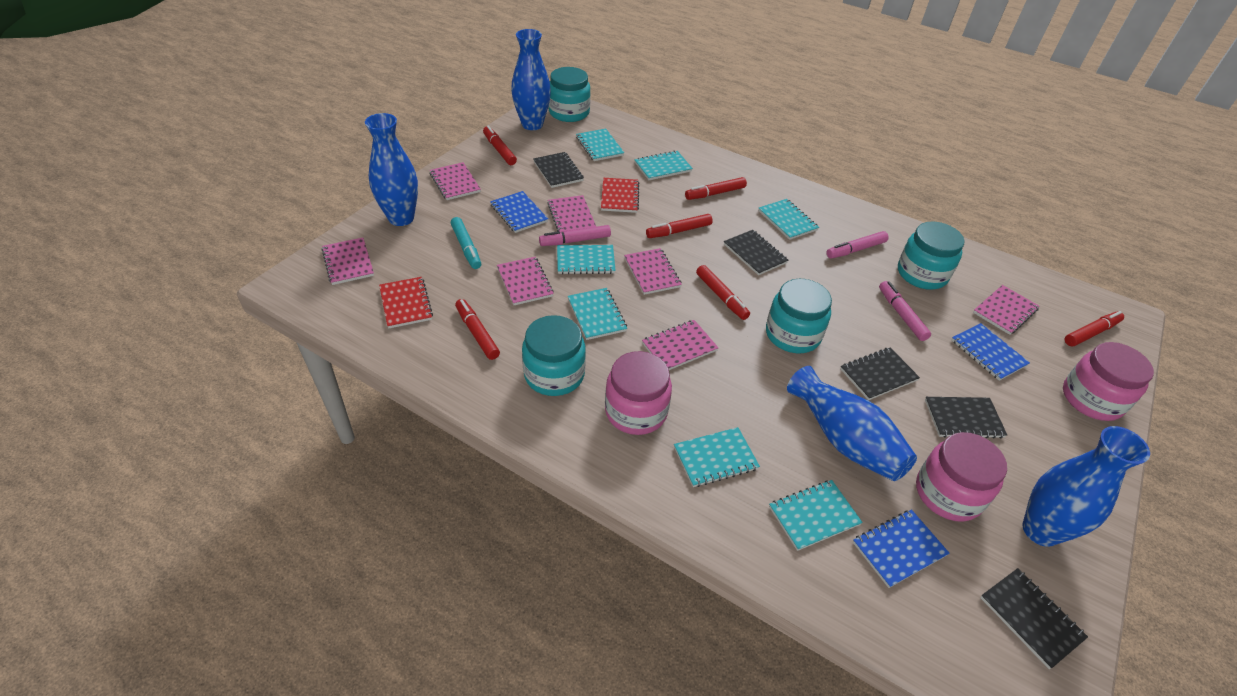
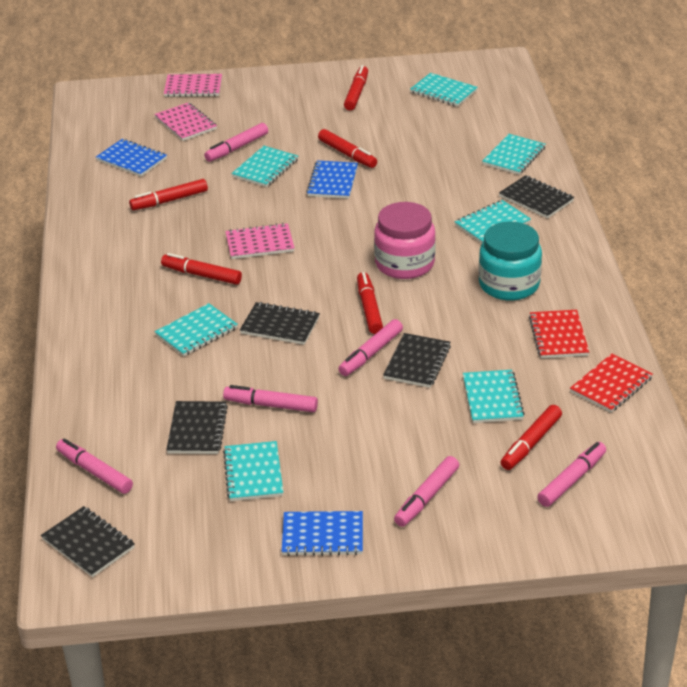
blue vase: 4 -> 0
pink jar: 3 -> 1
pink marker: 3 -> 6
pink notebook: 7 -> 3
turquoise jar: 4 -> 1
turquoise marker: 1 -> 0

